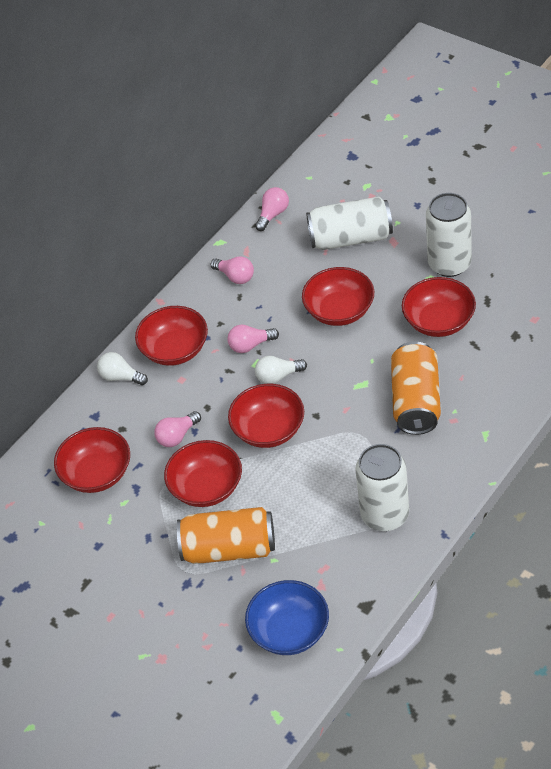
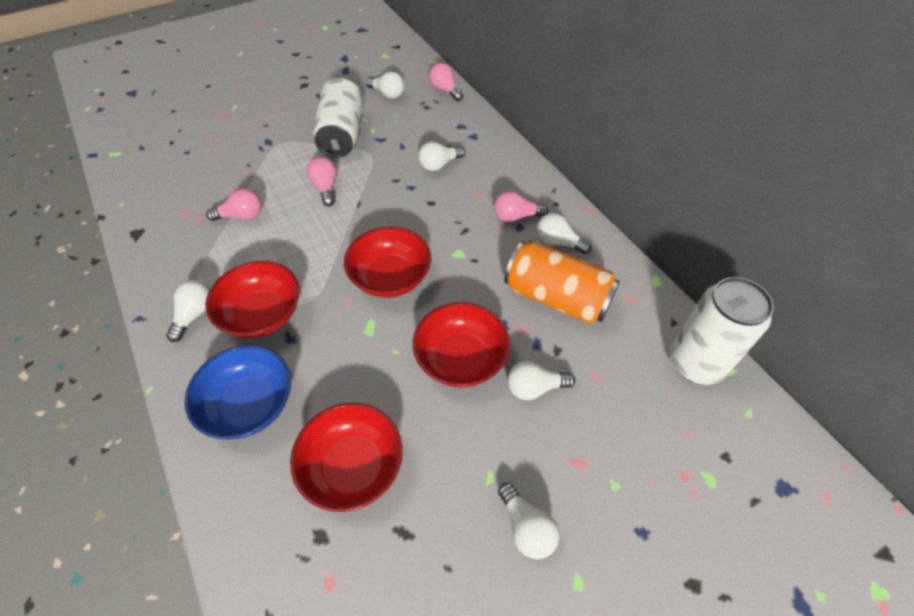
orange can: 2 -> 1
red bowl: 6 -> 4
white can: 3 -> 2
white light bulb: 2 -> 6

